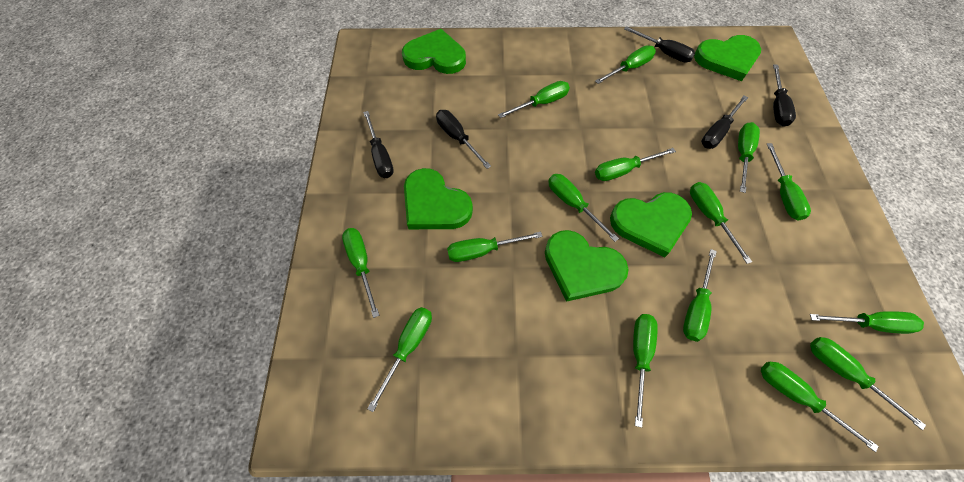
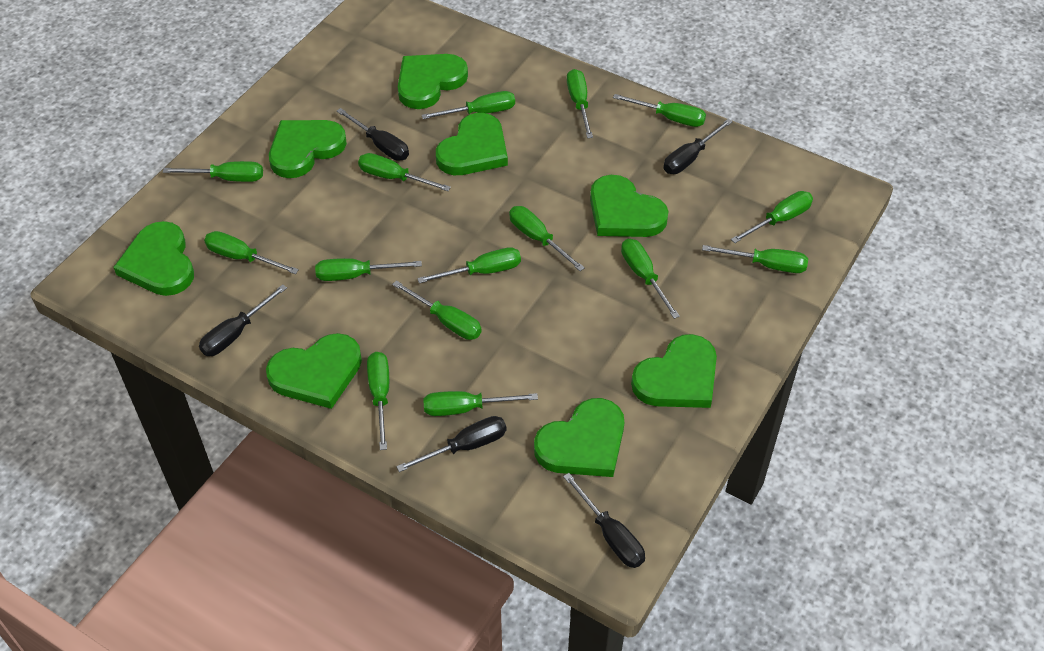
green heart: 5 -> 8

